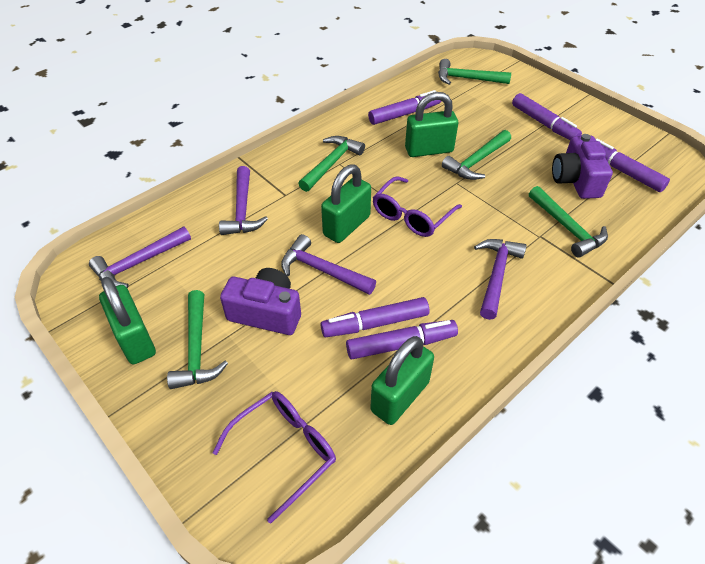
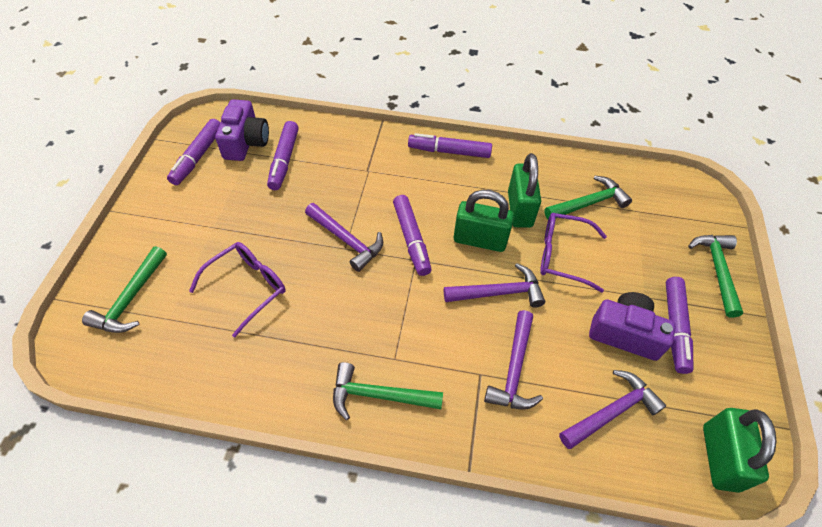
green hammer: 5 -> 4
green padlock: 4 -> 3

